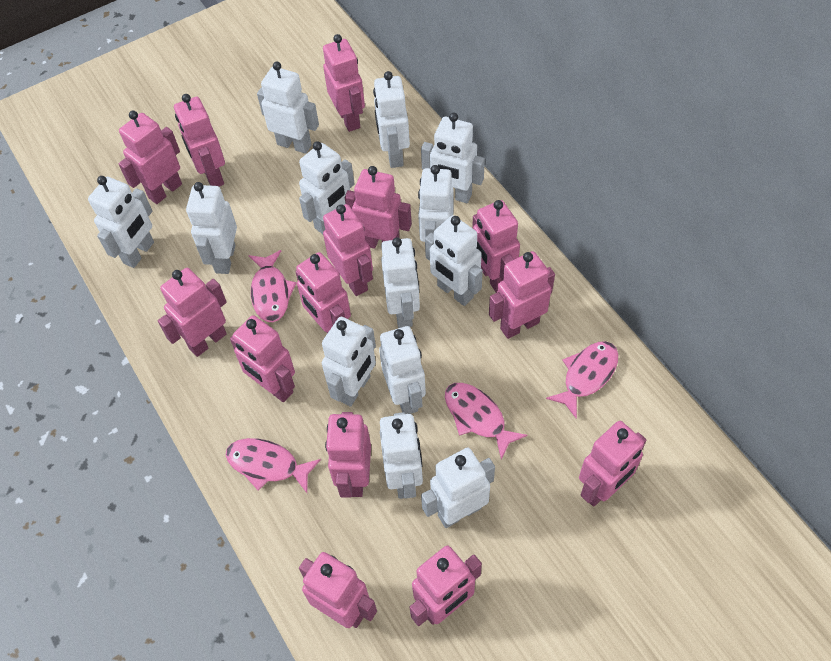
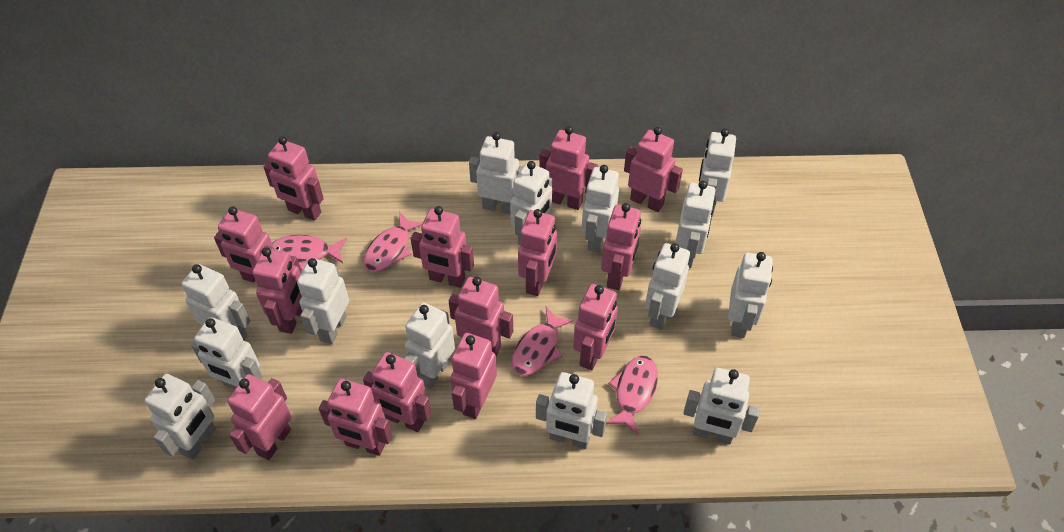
white robot: 13 -> 14

